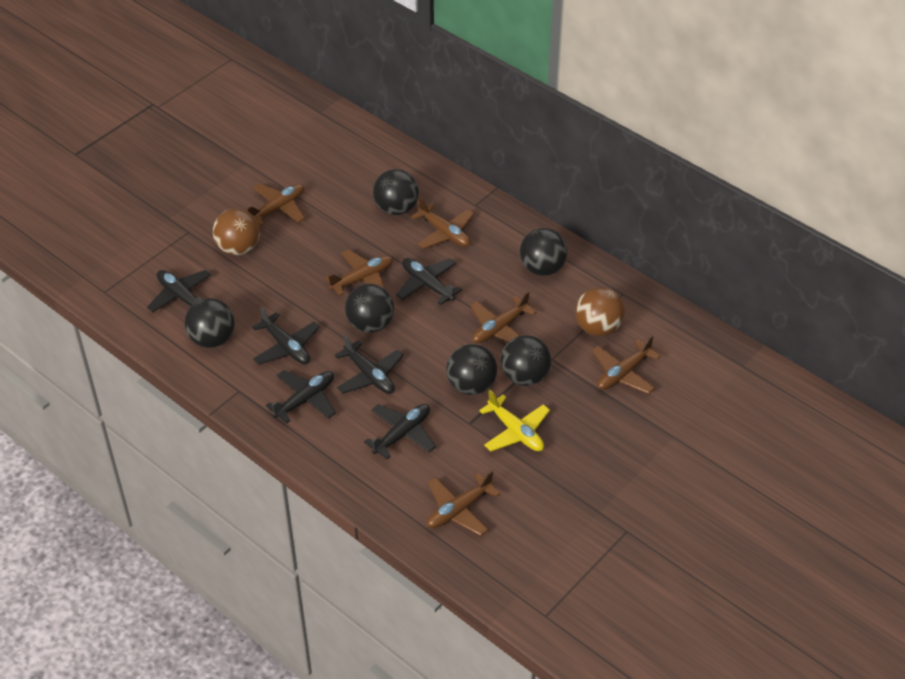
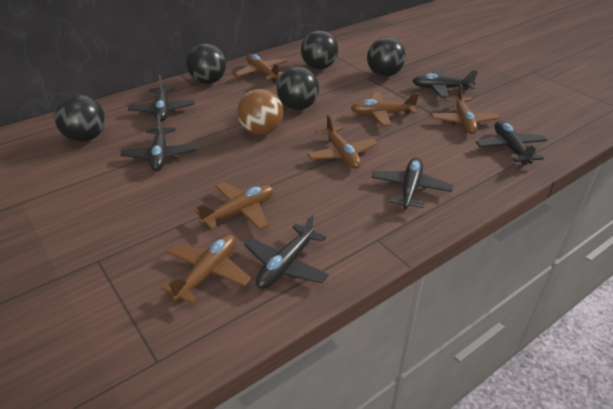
black ball: 6 -> 5
brown ball: 2 -> 1
yellow plane: 1 -> 0

